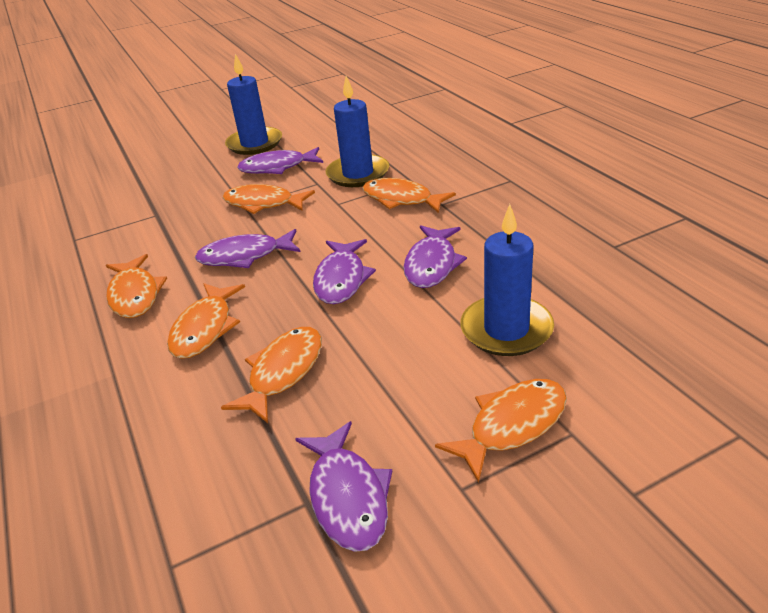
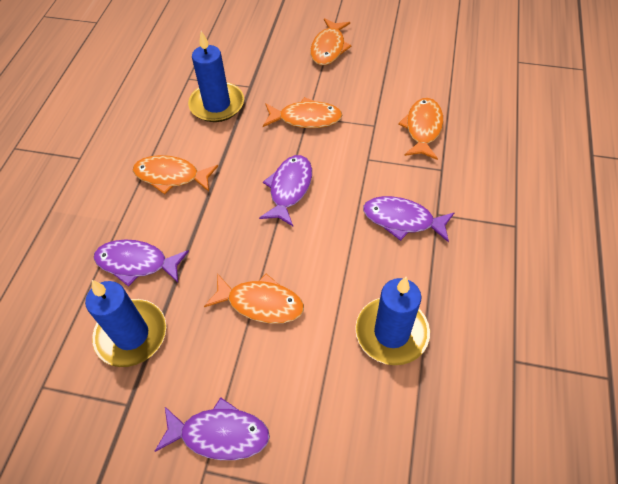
orange fish: 6 -> 5
purple fish: 5 -> 4

